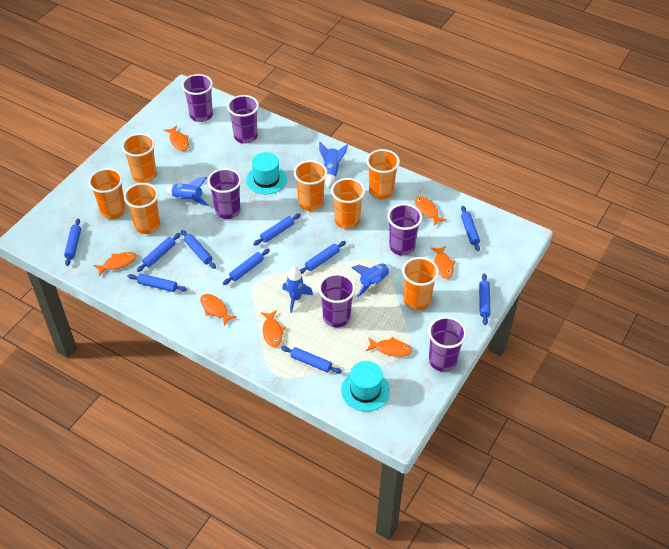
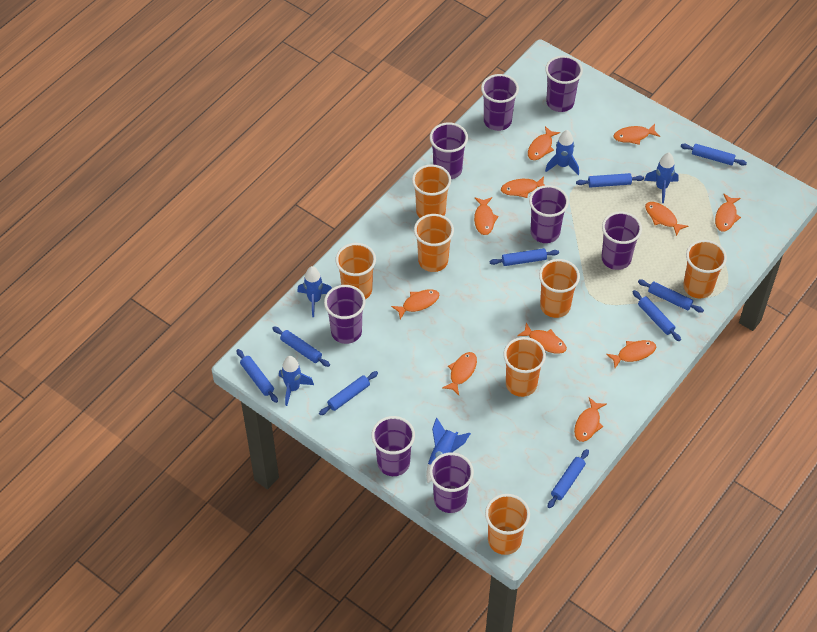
blue rocket: 4 -> 5
blue rolling pin: 10 -> 9
orange fish: 7 -> 11
purple cup: 6 -> 8
turquoise hat: 2 -> 0

